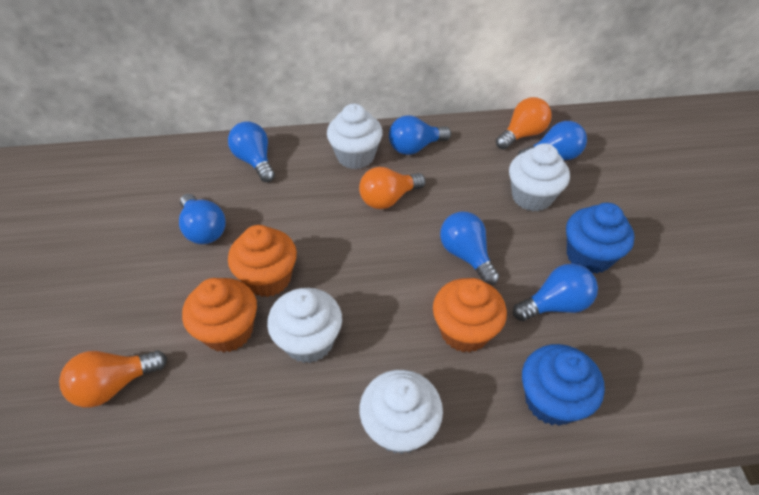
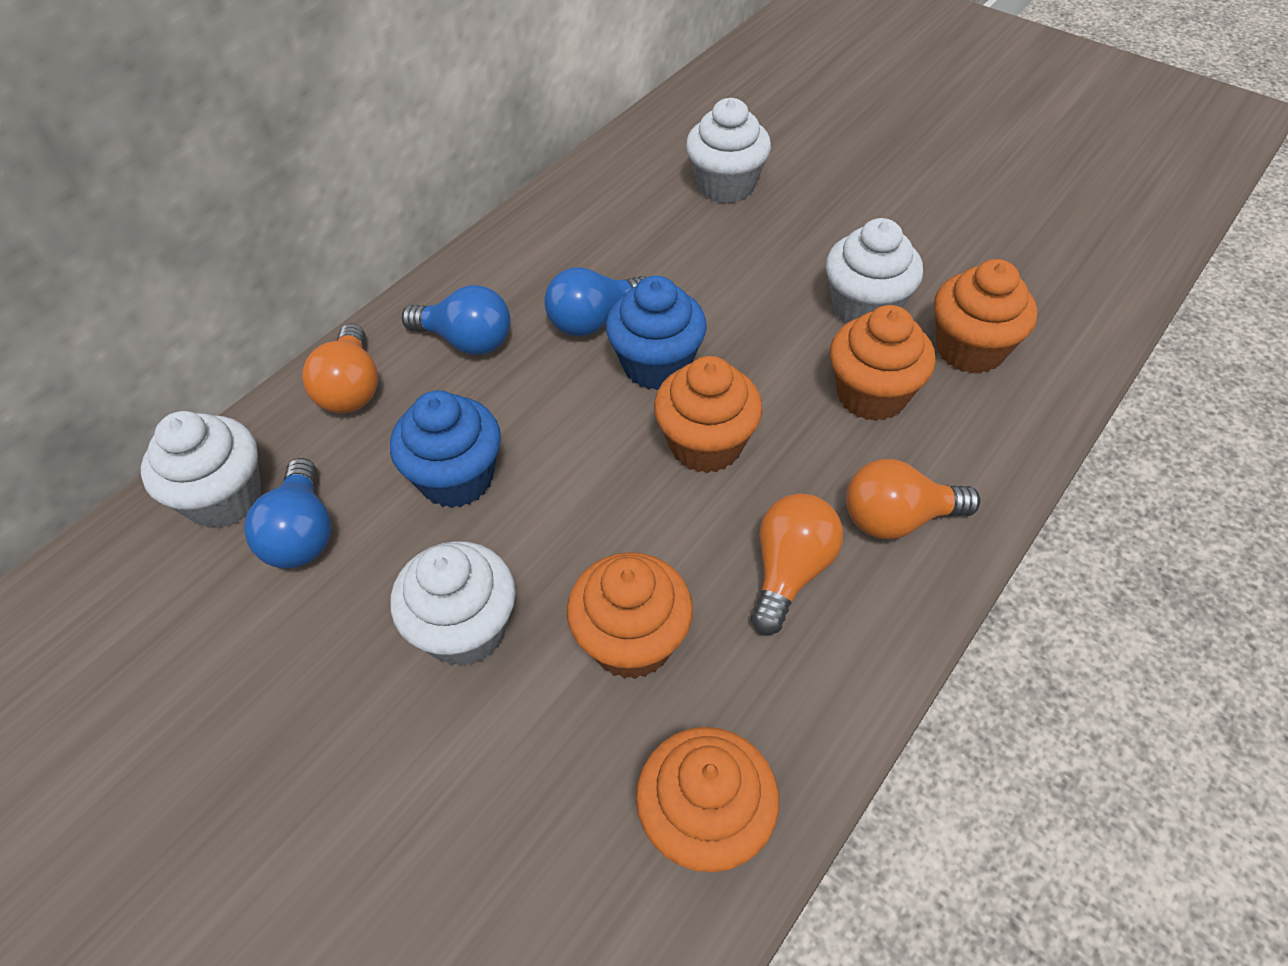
blue light bulb: 6 -> 3
orange cupcake: 3 -> 5

